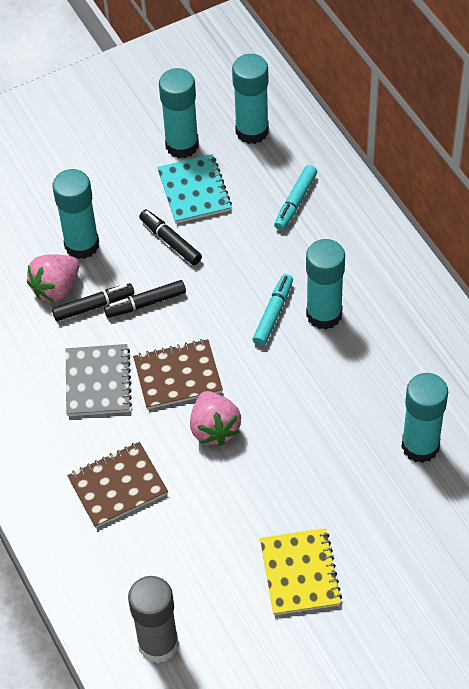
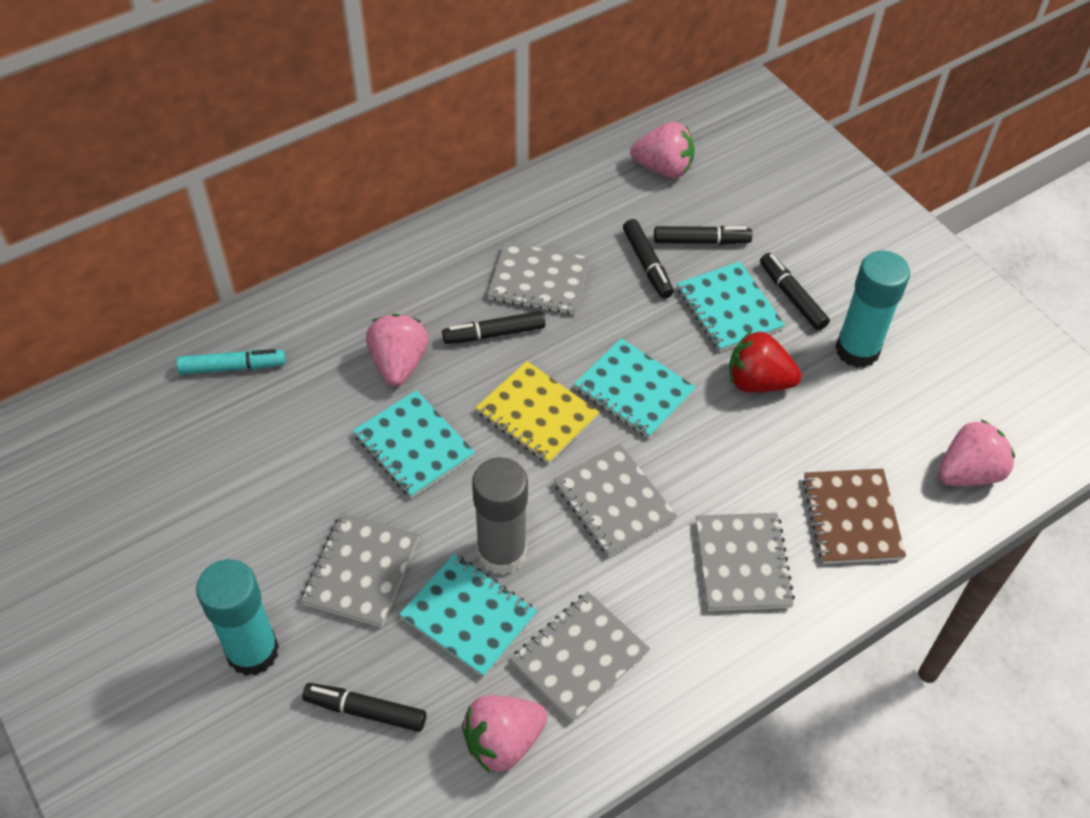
black marker: 3 -> 5
brown notebook: 2 -> 1
grey notebook: 1 -> 5
pink strawberry: 2 -> 4
red strawberry: 0 -> 1
turquoise glue stick: 5 -> 2
turquoise marker: 2 -> 1
turquoise notebook: 1 -> 4

